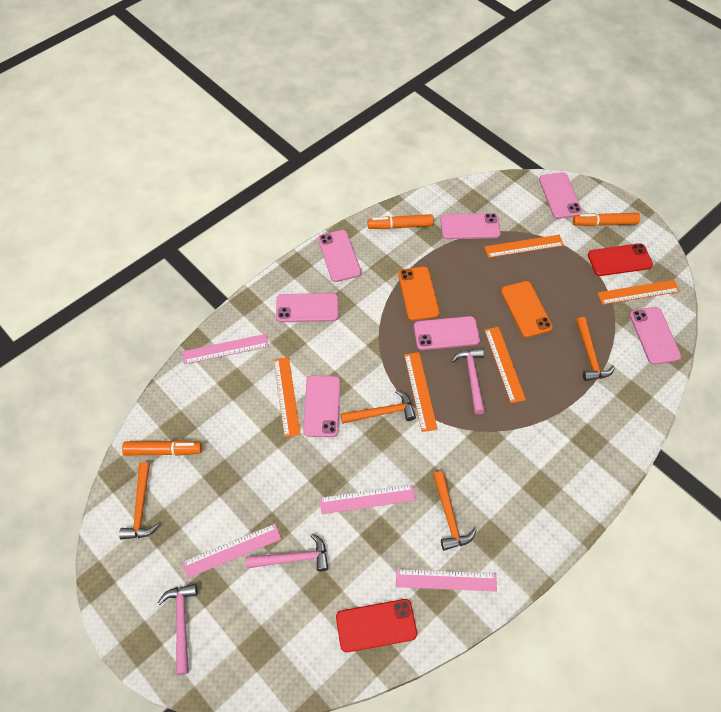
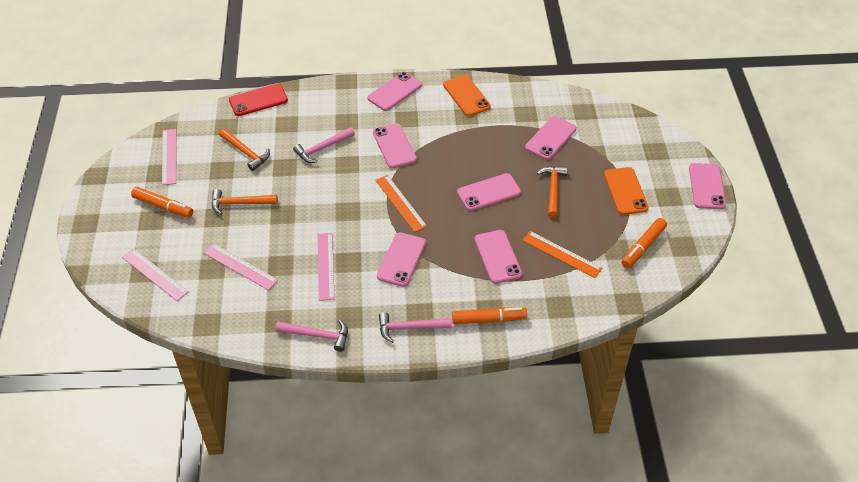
orange hammer: 4 -> 3
orange ruler: 5 -> 2
red phone: 2 -> 1

